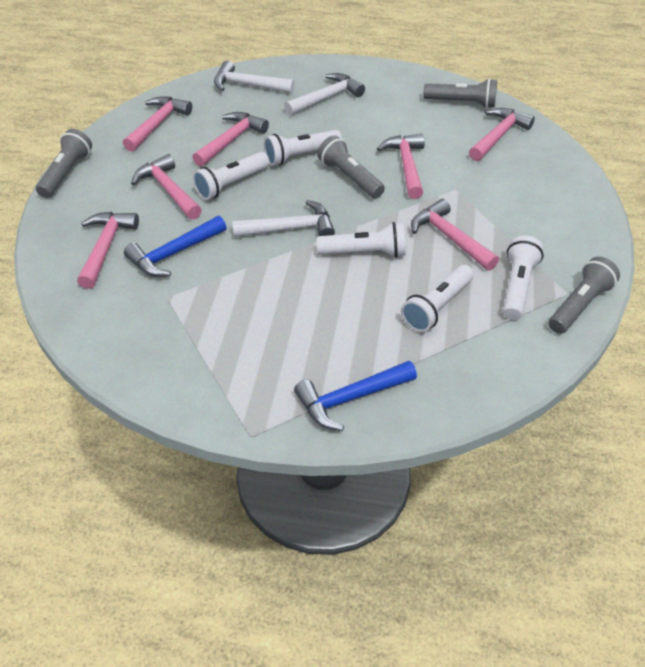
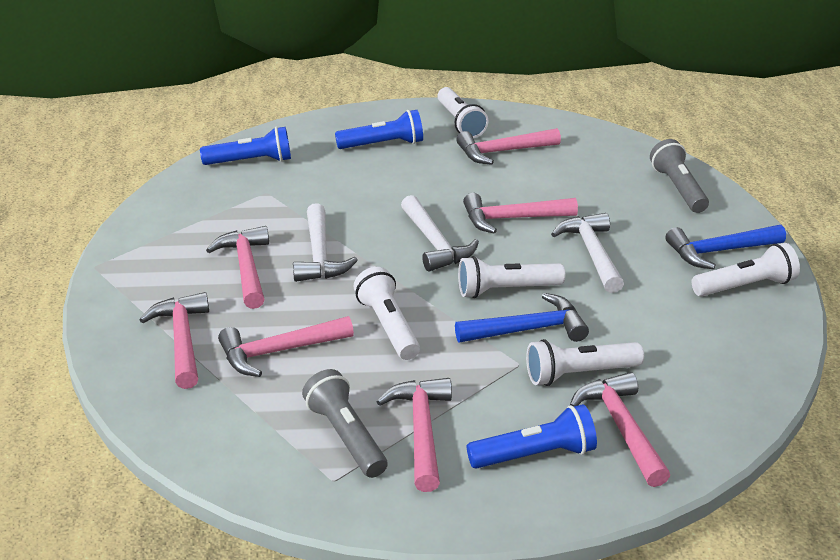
blue flashlight: 0 -> 3
grey flashlight: 4 -> 2

